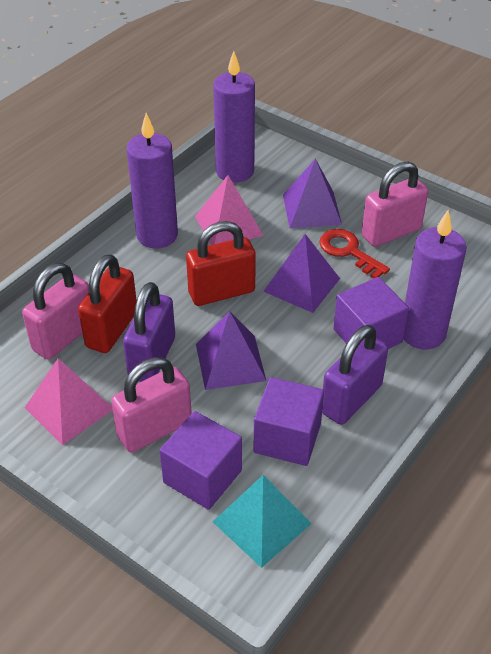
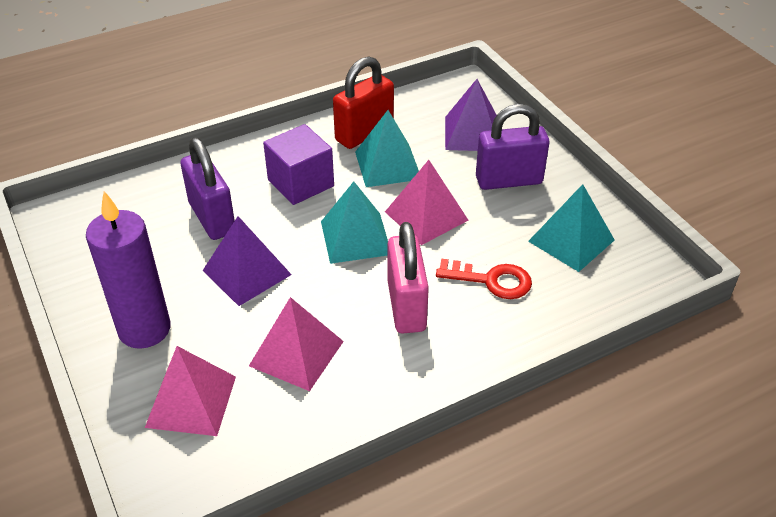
pink padlock: 3 -> 1
pink pyramid: 2 -> 3
purple candle: 3 -> 1
purple cube: 3 -> 1
purple pyramid: 3 -> 2
red padlock: 2 -> 1
turquoise pyramid: 1 -> 3

